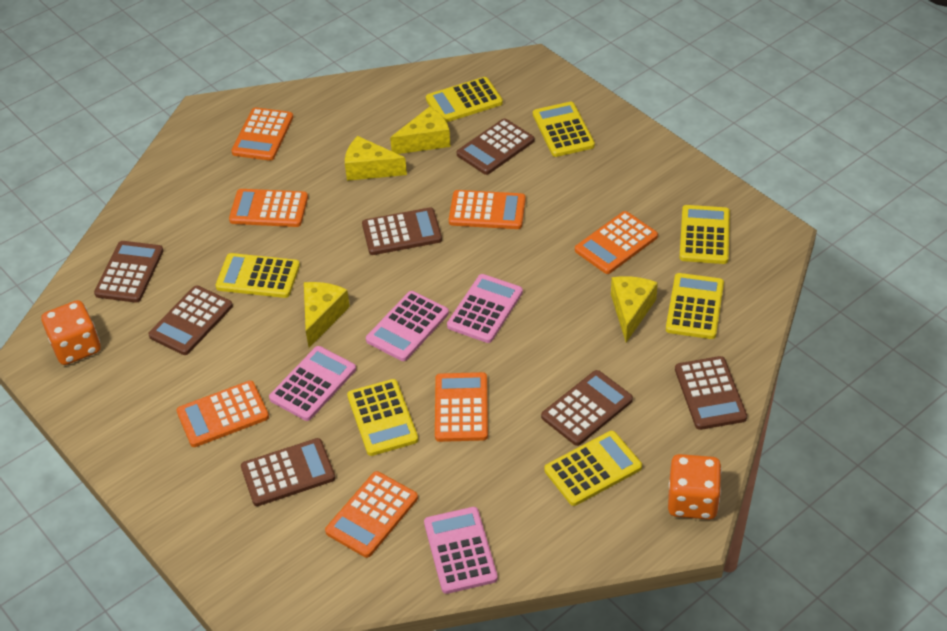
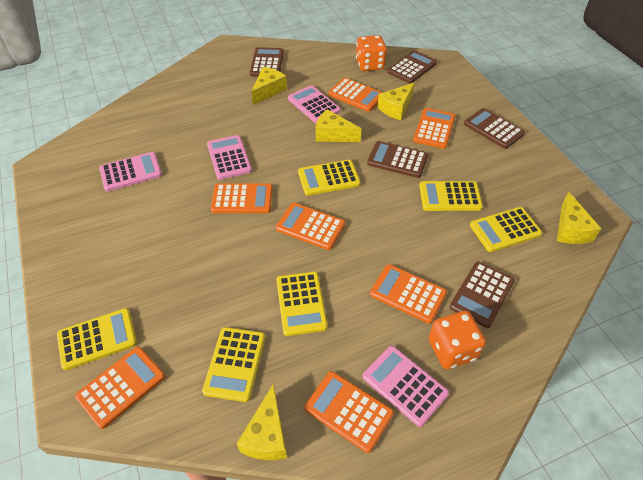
brown calculator: 7 -> 5
yellow calculator: 7 -> 6
yellow cheese: 4 -> 5

